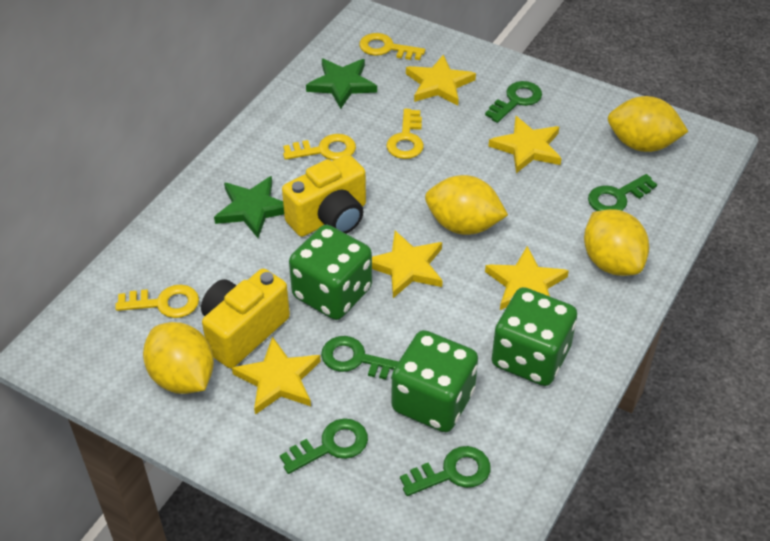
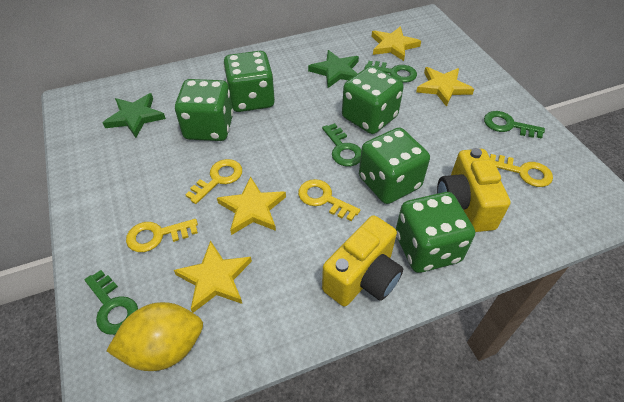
green dice: 3 -> 5
green key: 5 -> 4
yellow lemon: 4 -> 1
yellow star: 5 -> 4

